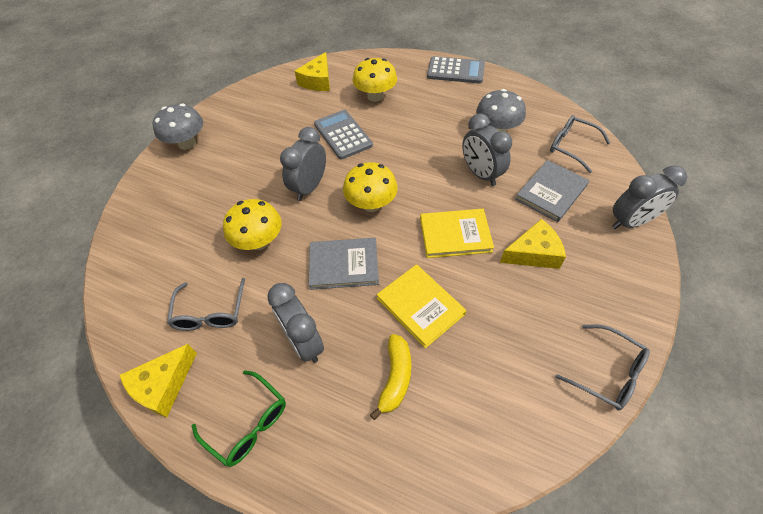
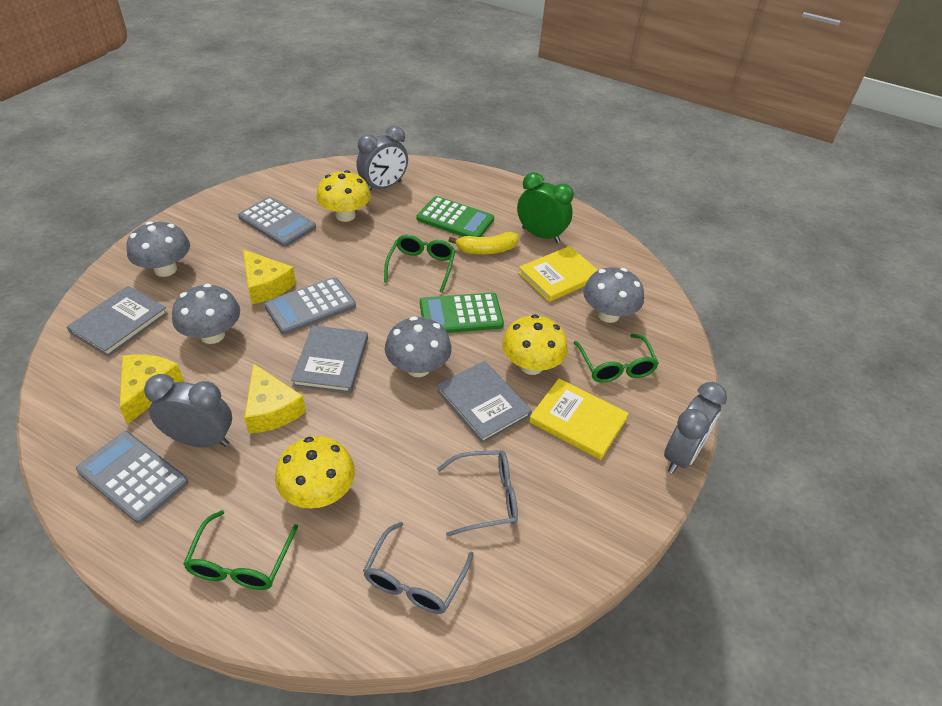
green calculator: 0 -> 2
green clock: 0 -> 1
green glasses: 1 -> 3
grey book: 2 -> 3
grey calculator: 2 -> 3
grey clock: 4 -> 3
grey glasses: 3 -> 2
grey mushroom: 2 -> 4

